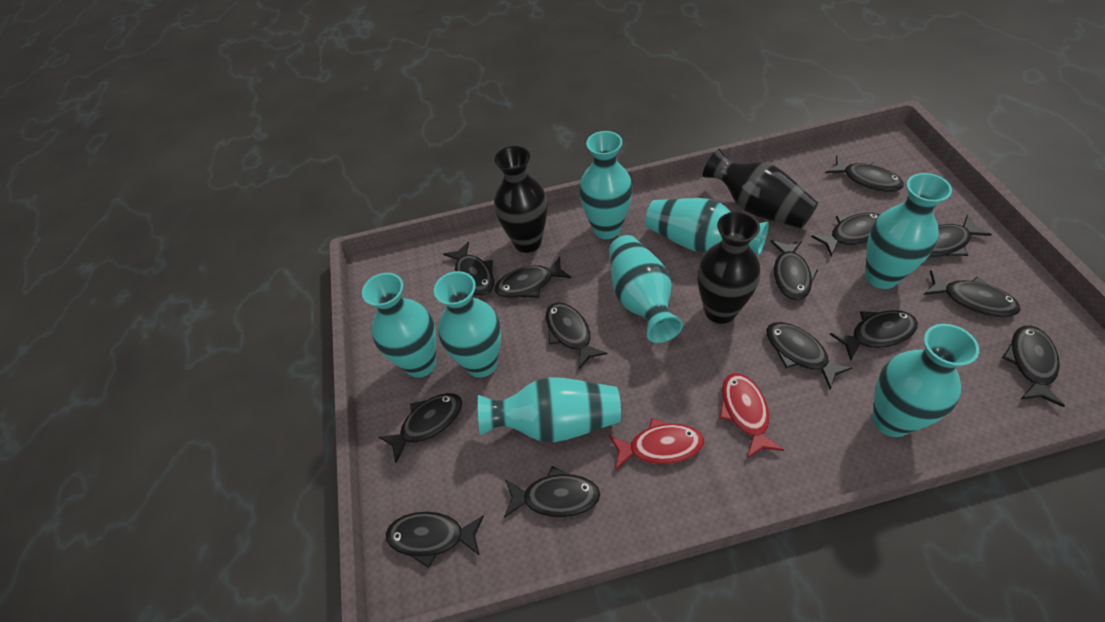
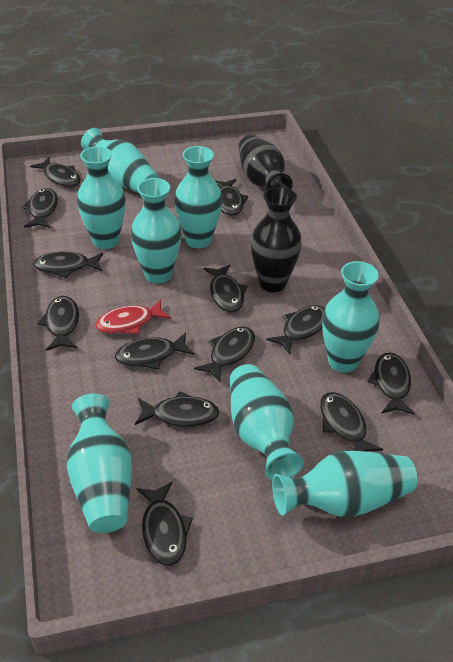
black fish: 14 -> 13
black vase: 3 -> 2
red fish: 2 -> 1

